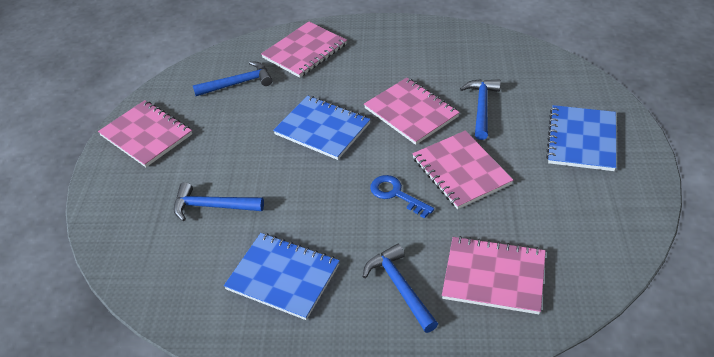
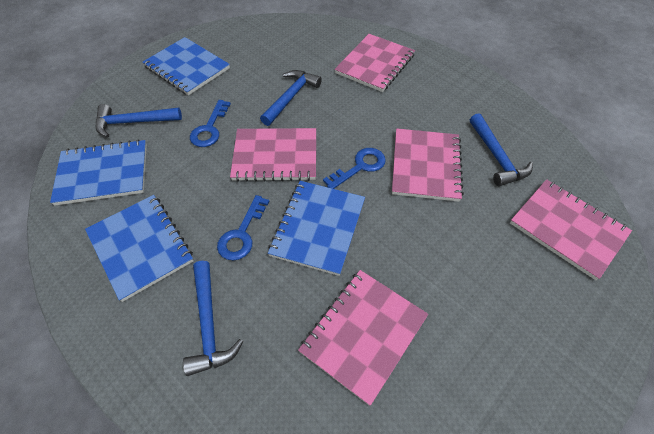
blue key: 1 -> 3
blue notebook: 3 -> 4

